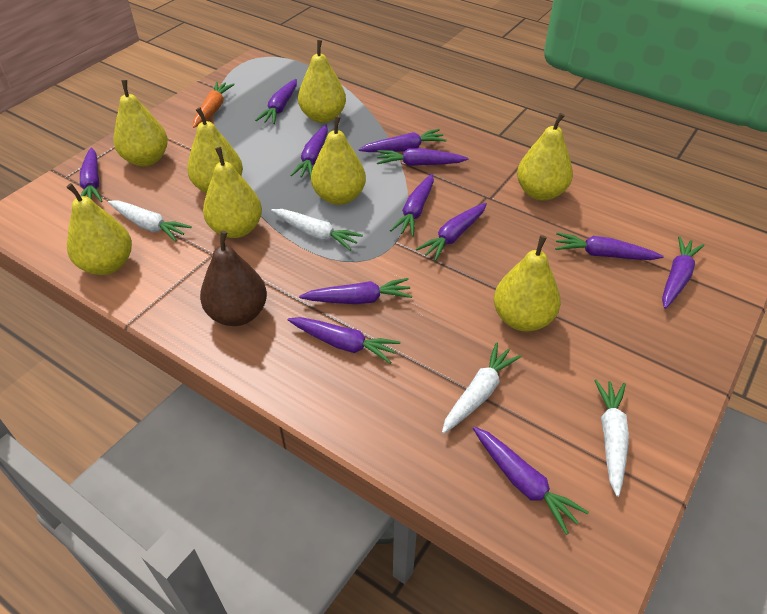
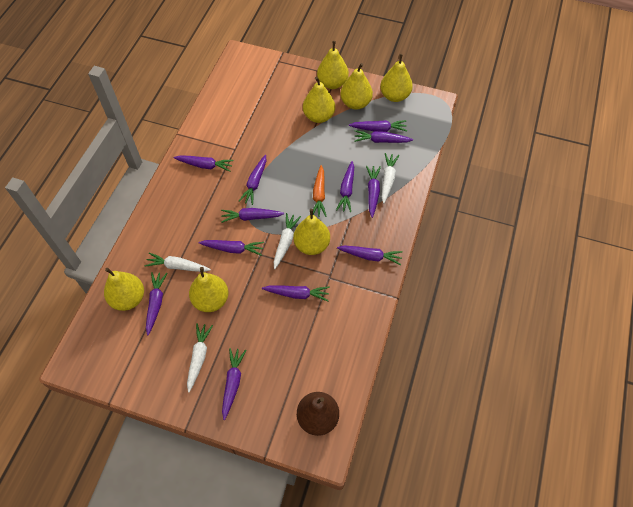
yellow pear: 8 -> 7

